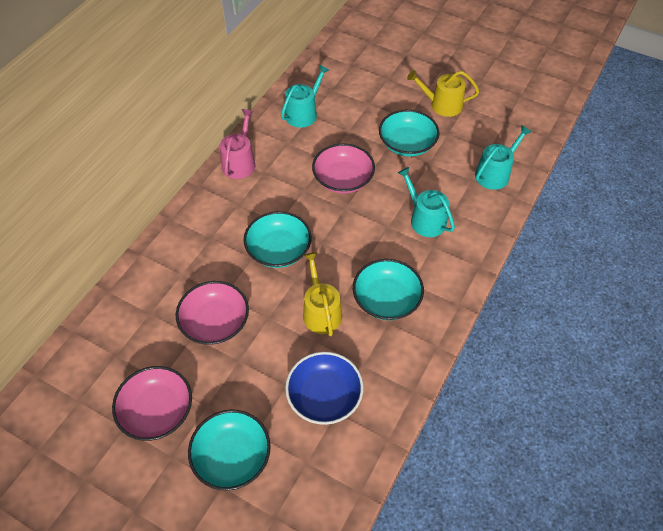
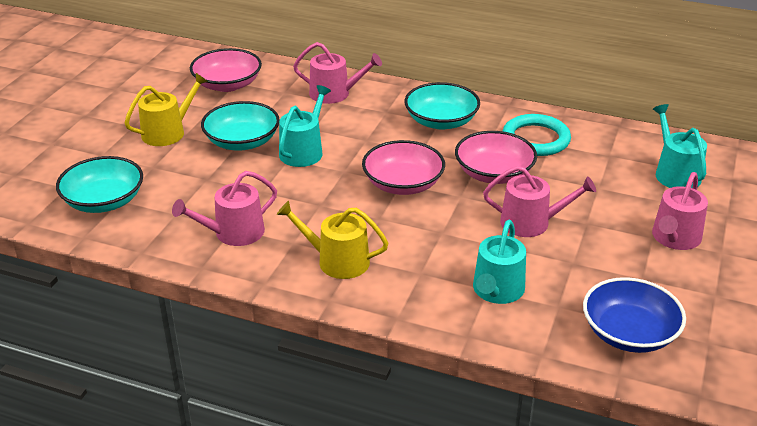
pink watering can: 1 -> 4
turquoise bowl: 4 -> 3
turquoise ring: 0 -> 1

